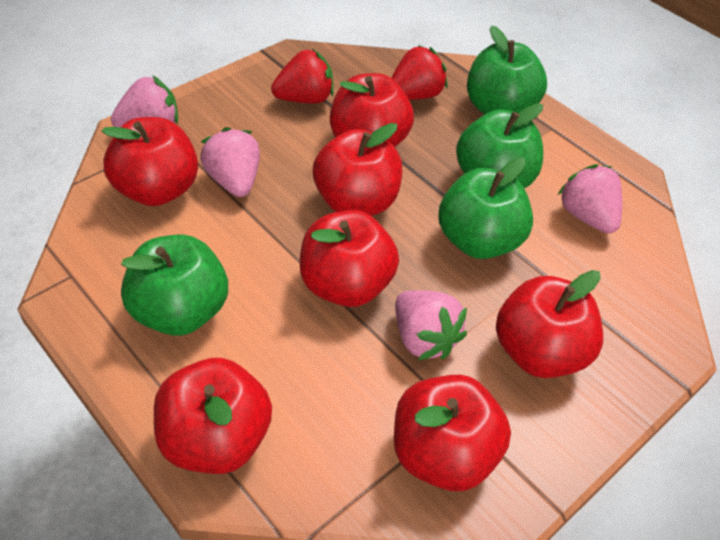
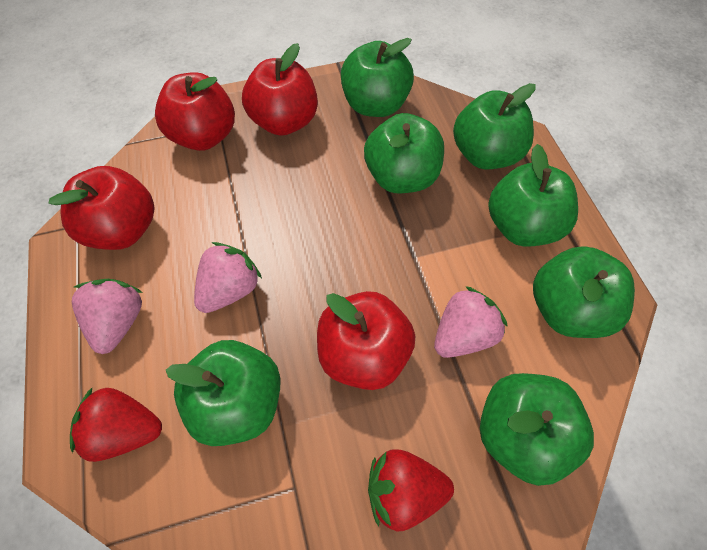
green apple: 4 -> 7
pink strawberry: 4 -> 3
red apple: 7 -> 4

